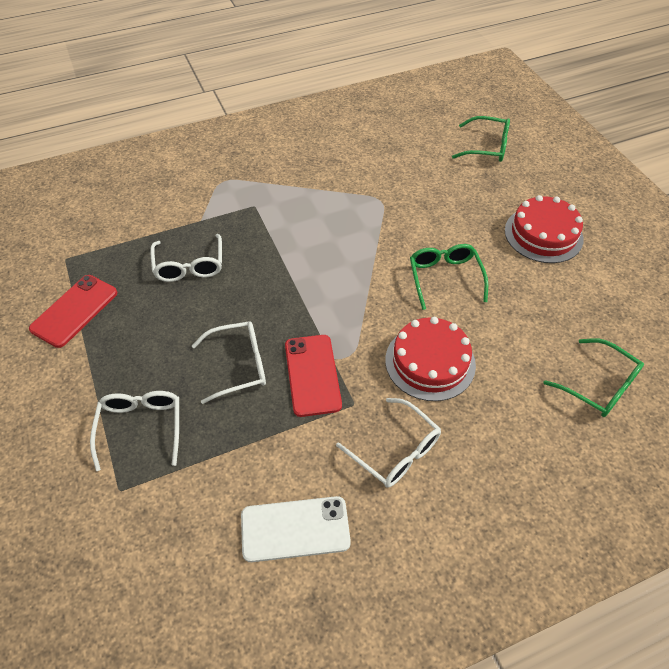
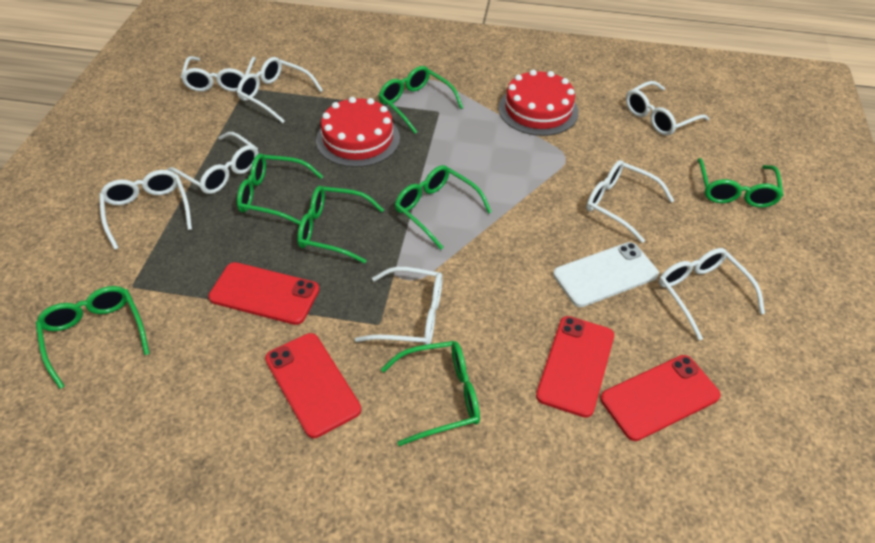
green glasses: 3 -> 7
red phone: 2 -> 4
white glasses: 4 -> 8

